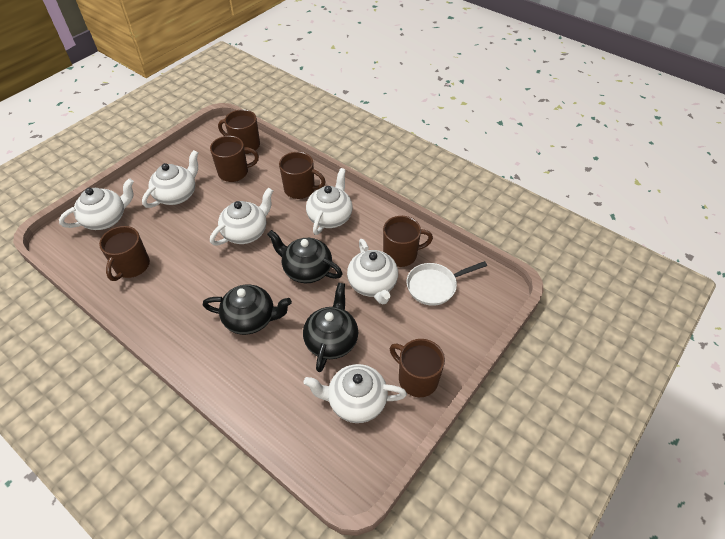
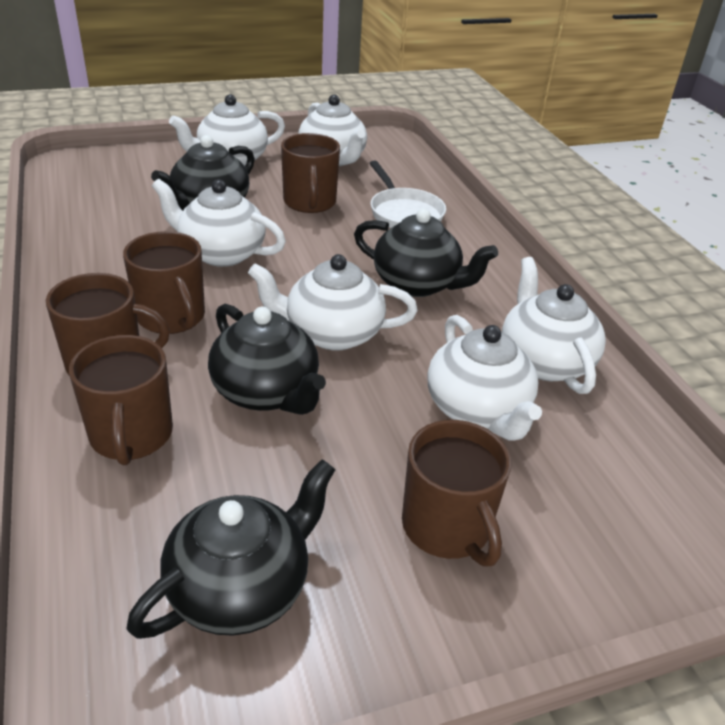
black teapot: 3 -> 4
brown mug: 6 -> 5

